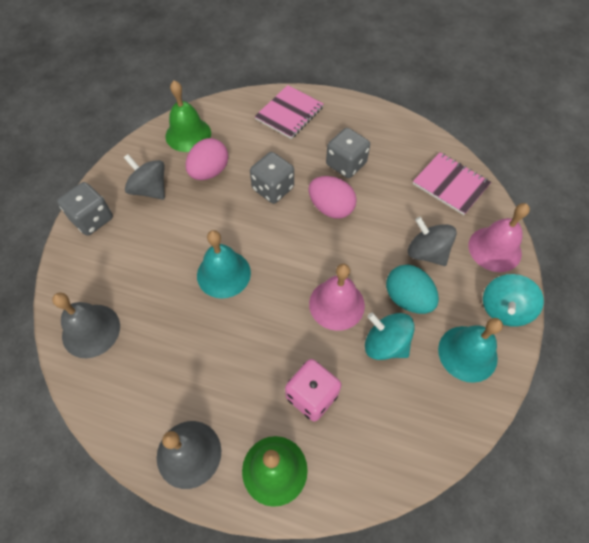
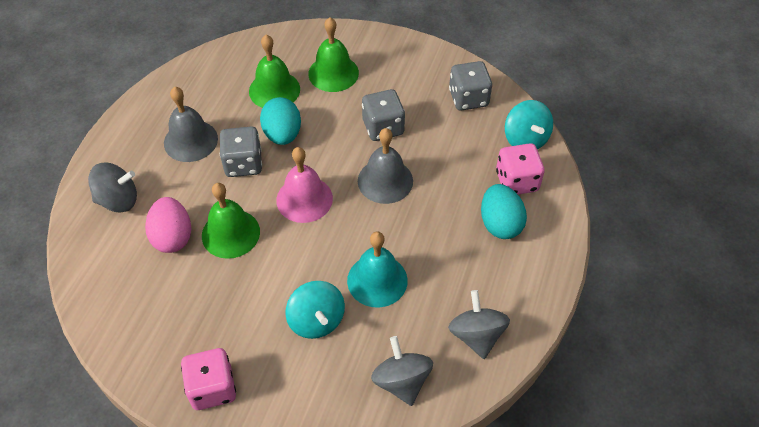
green bell: 2 -> 3
grey spinning top: 2 -> 3
pink bell: 2 -> 1
pink dice: 1 -> 2
pink egg: 2 -> 1
pink notebook: 2 -> 0
turquoise bell: 2 -> 1
turquoise egg: 1 -> 2

